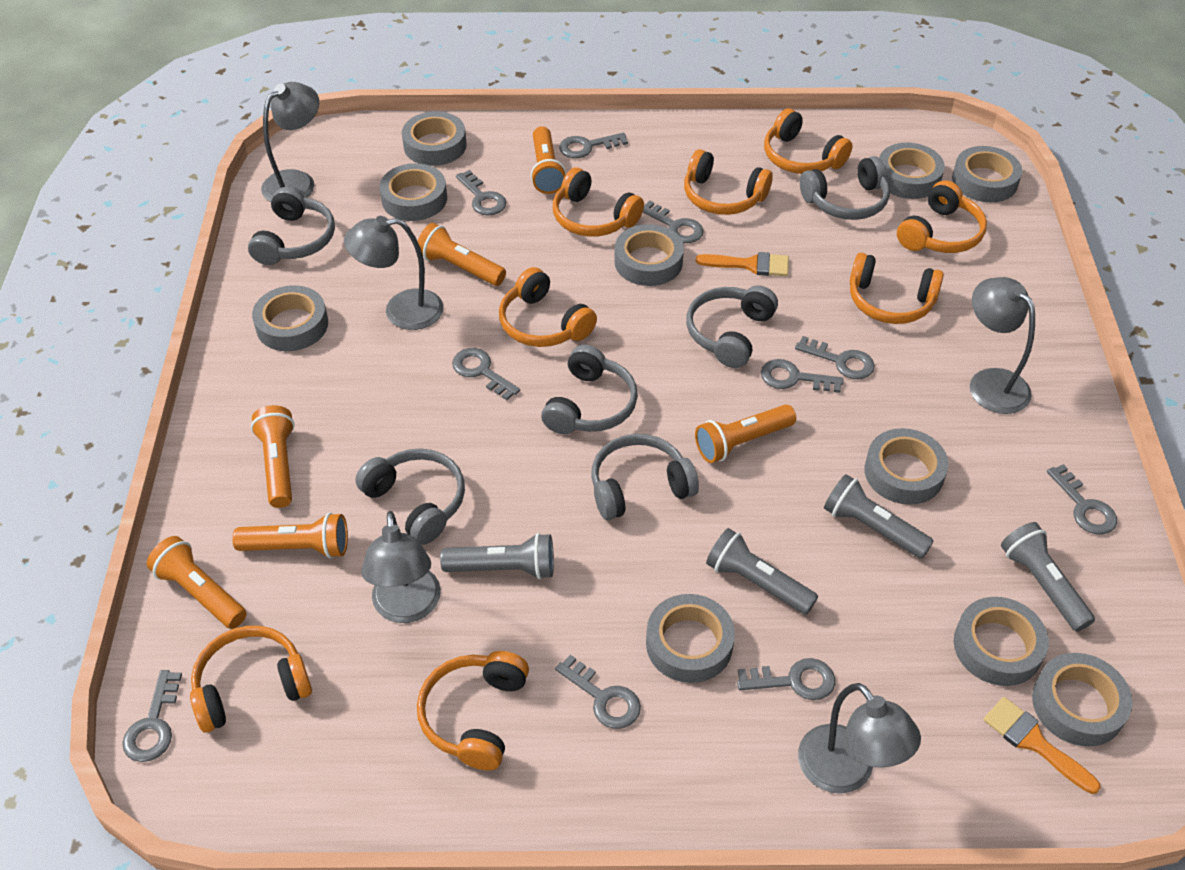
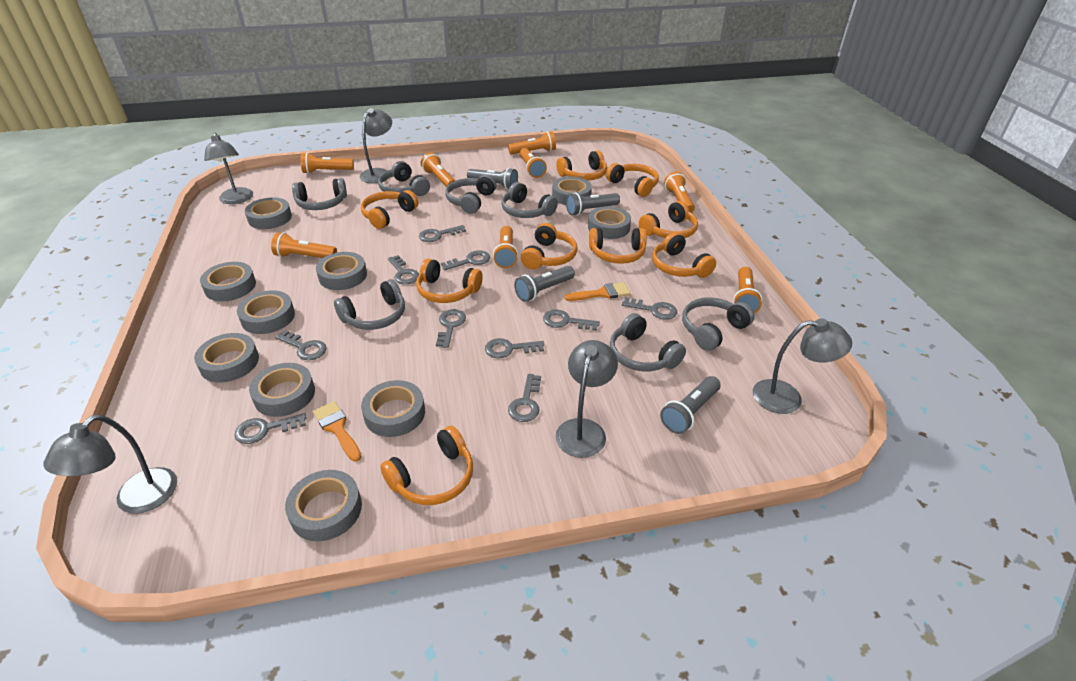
grey headphones: 6 -> 7
orange flashlight: 6 -> 8
orange headphones: 8 -> 9

